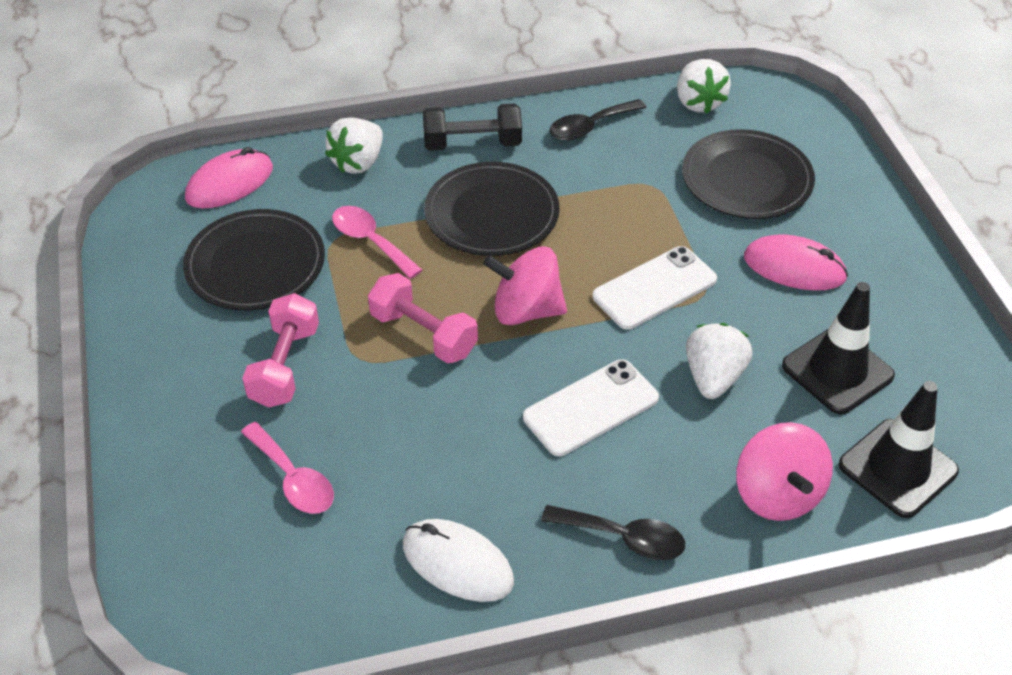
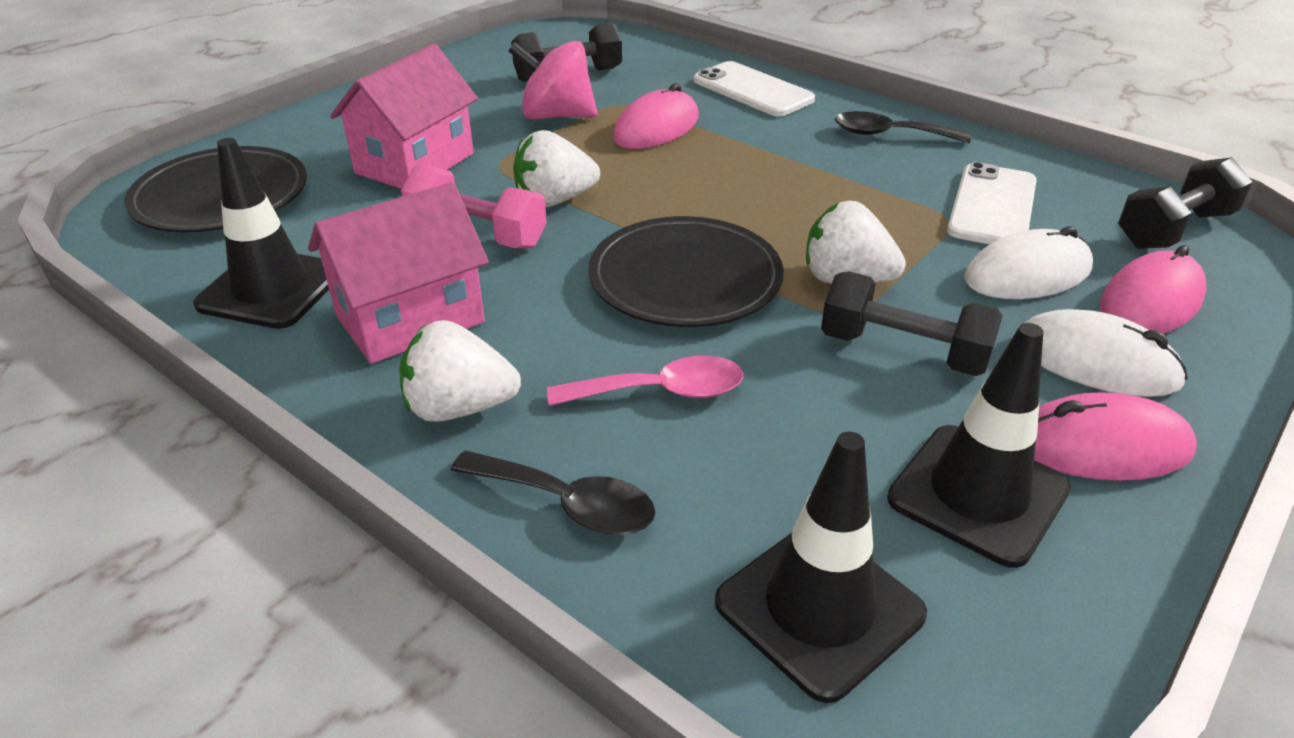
black dumbbell: 1 -> 3
black plate: 3 -> 2
black traffic cone: 2 -> 3
pink dumbbell: 2 -> 1
pink house: 0 -> 2
pink mouse: 2 -> 3
pink spinning top: 2 -> 1
pink spoon: 2 -> 1
white mouse: 1 -> 2

